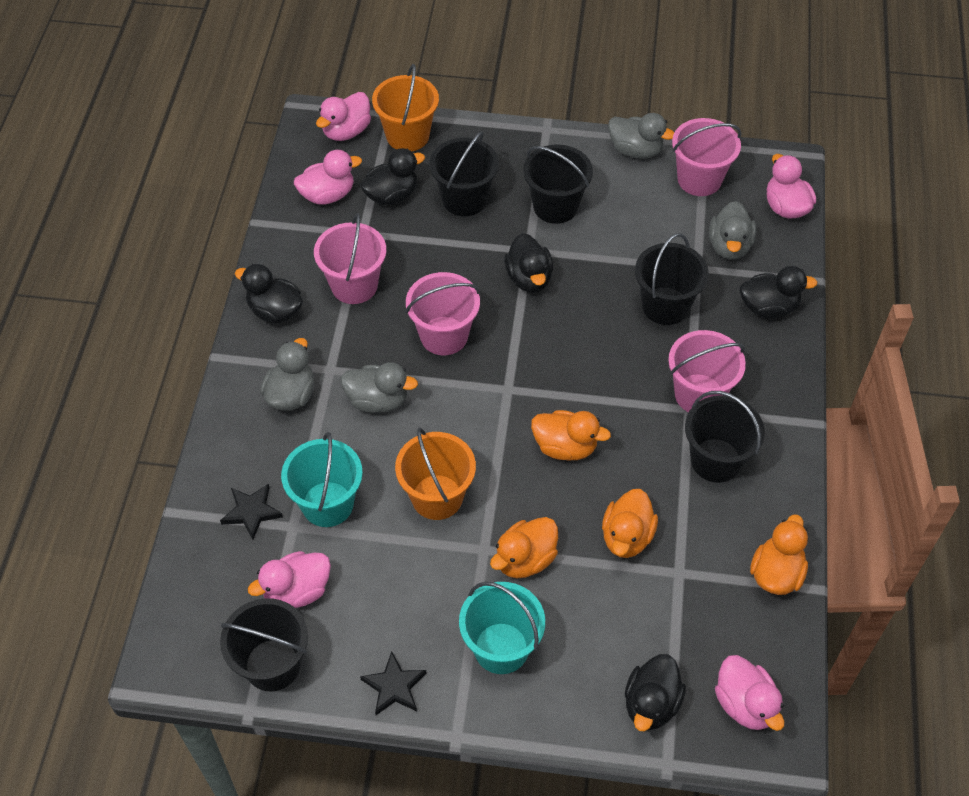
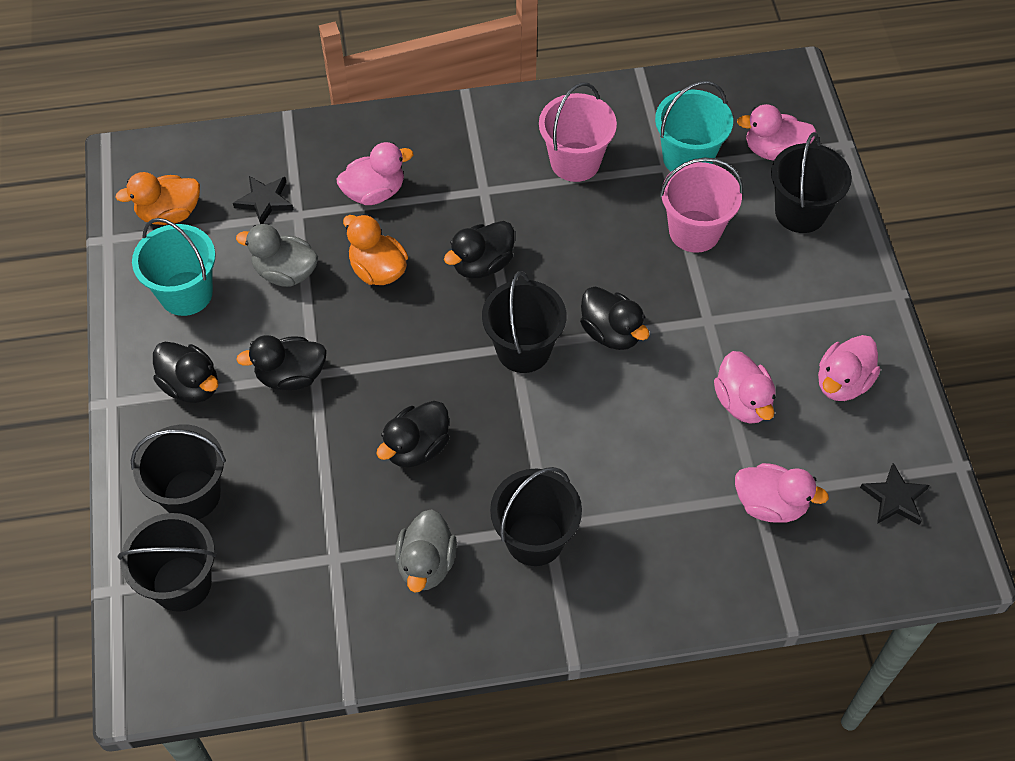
grey duck: 4 -> 2
orange bucket: 2 -> 0
orange duck: 4 -> 2
pink bucket: 4 -> 2

